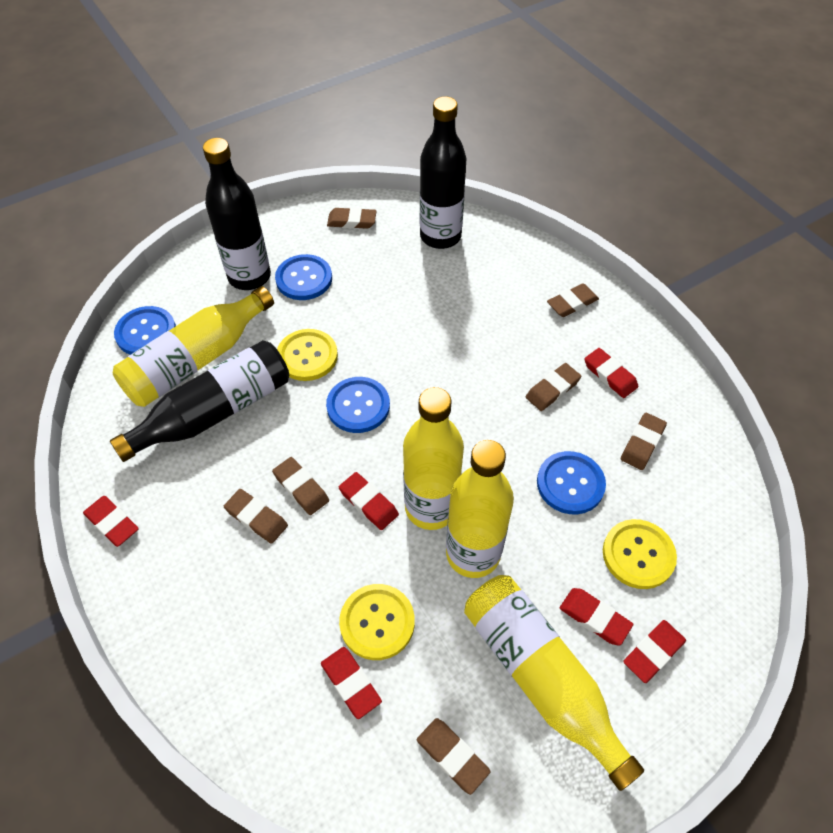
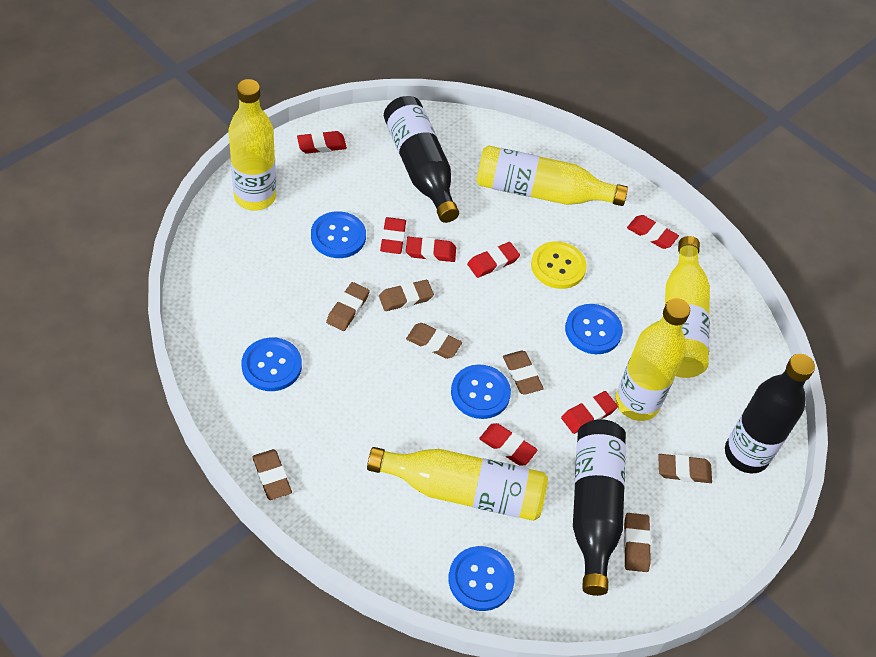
blue button: 4 -> 5
red eraser: 6 -> 7
yellow bottle: 4 -> 5
yellow button: 3 -> 1

